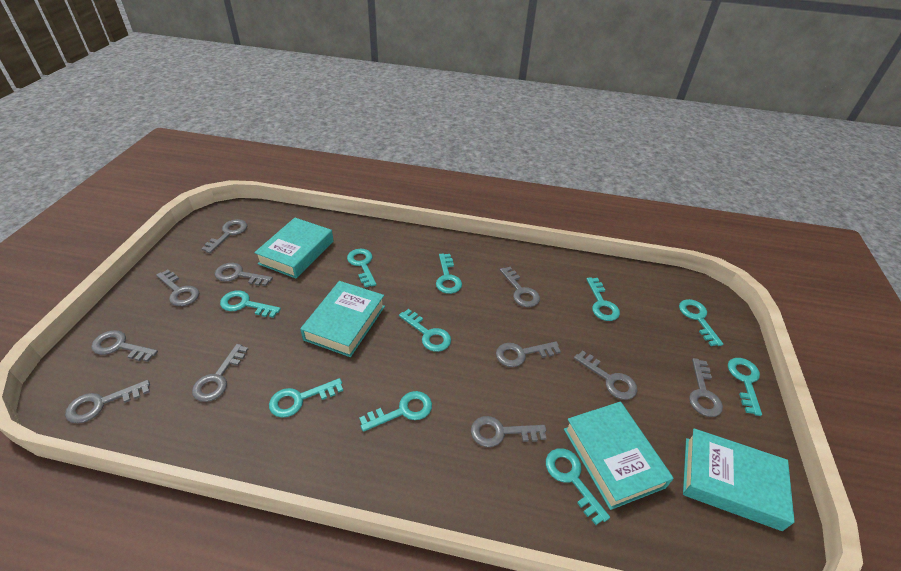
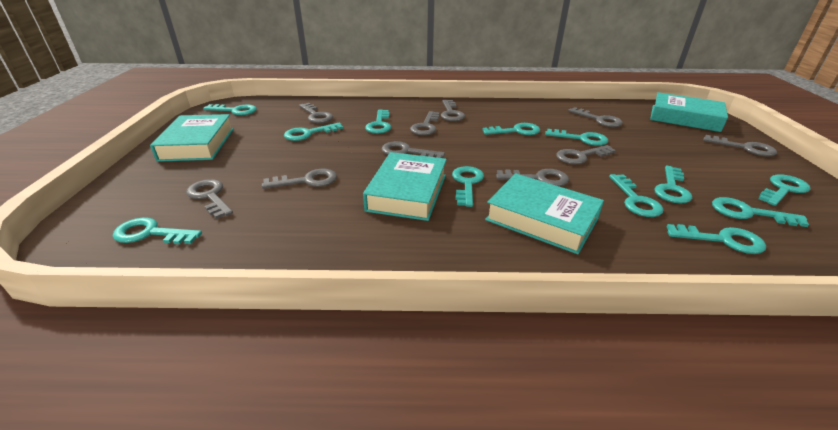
grey key: 11 -> 10
turquoise key: 10 -> 12

